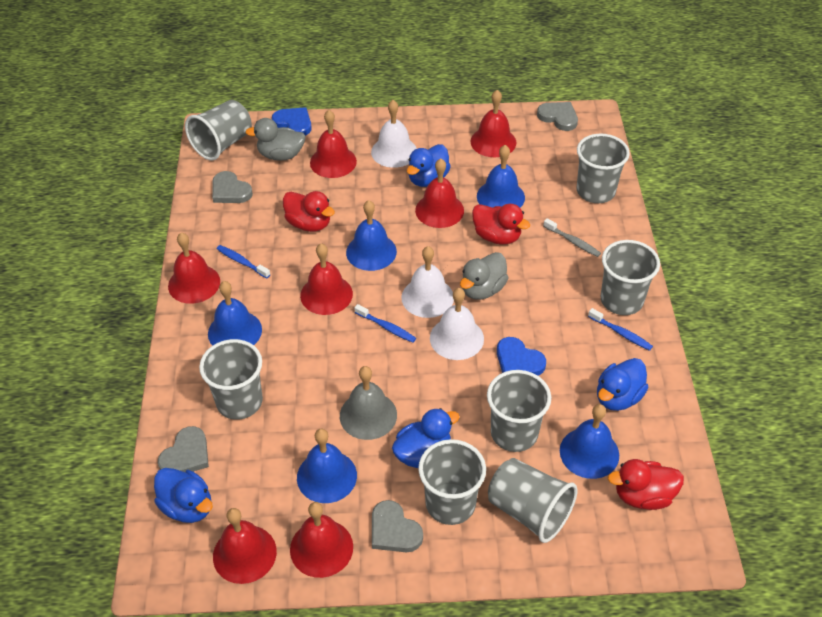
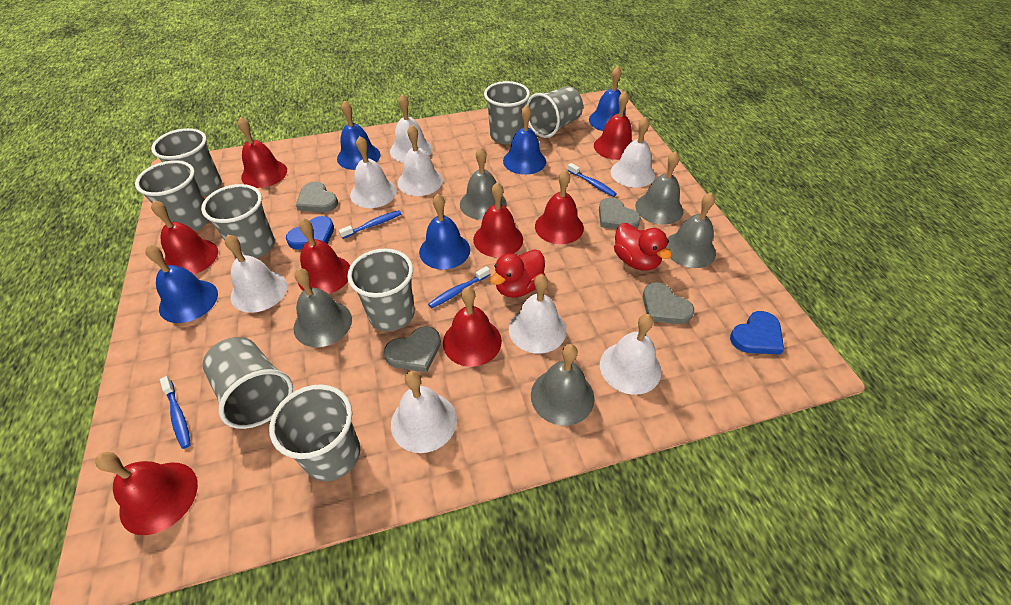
blue duck: 4 -> 0
blue toothbrush: 3 -> 4
grey bell: 1 -> 5
grey cup: 7 -> 8
grey duck: 2 -> 0
grey toothbrush: 1 -> 0
red bell: 7 -> 8
red duck: 3 -> 2
white bell: 3 -> 8

